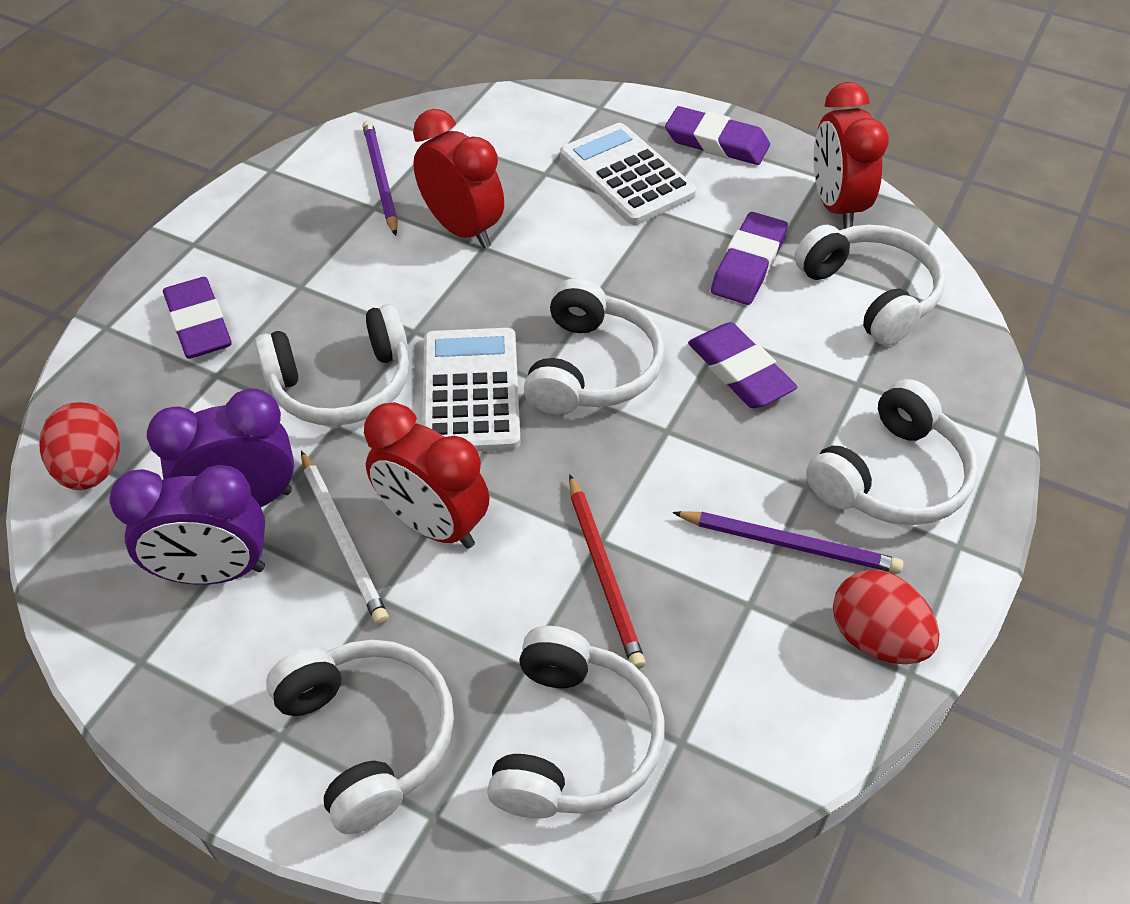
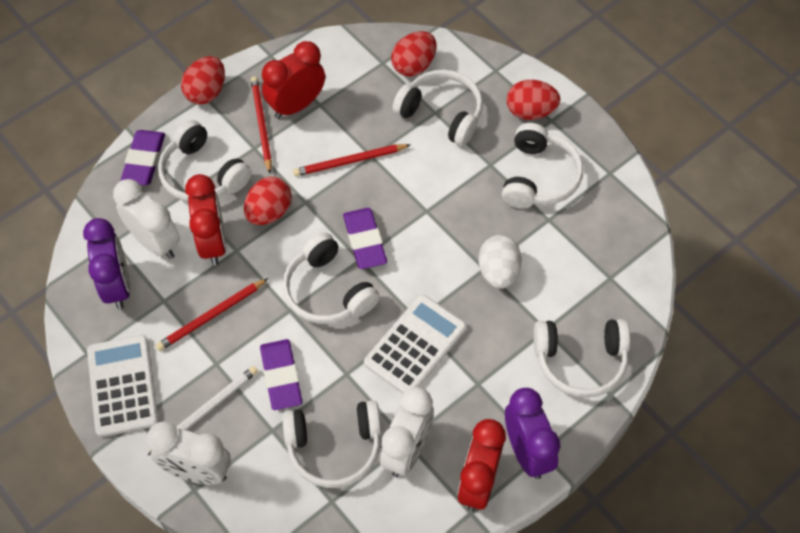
purple eraser: 4 -> 3
purple pencil: 2 -> 0
red egg: 2 -> 4
red pencil: 1 -> 3
white clock: 0 -> 3
white egg: 0 -> 1

